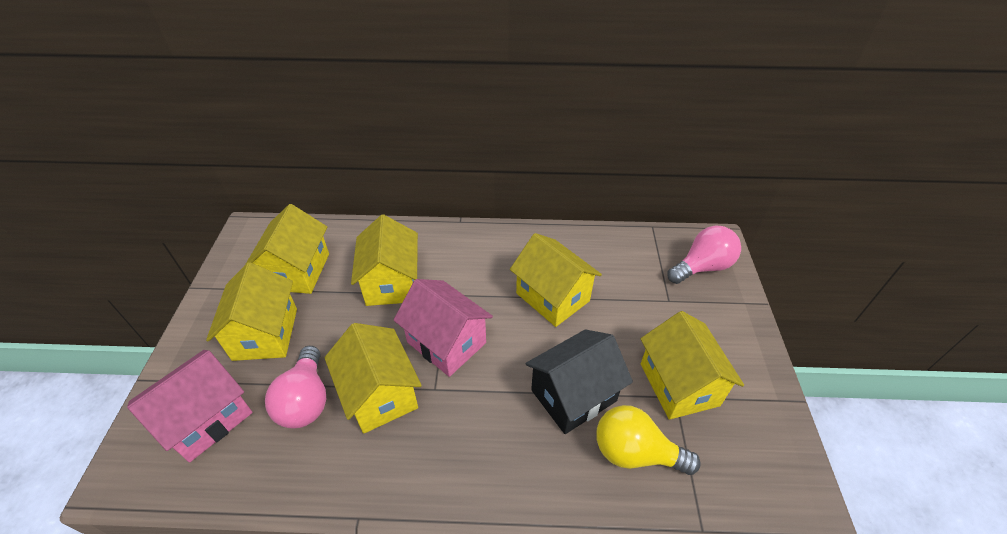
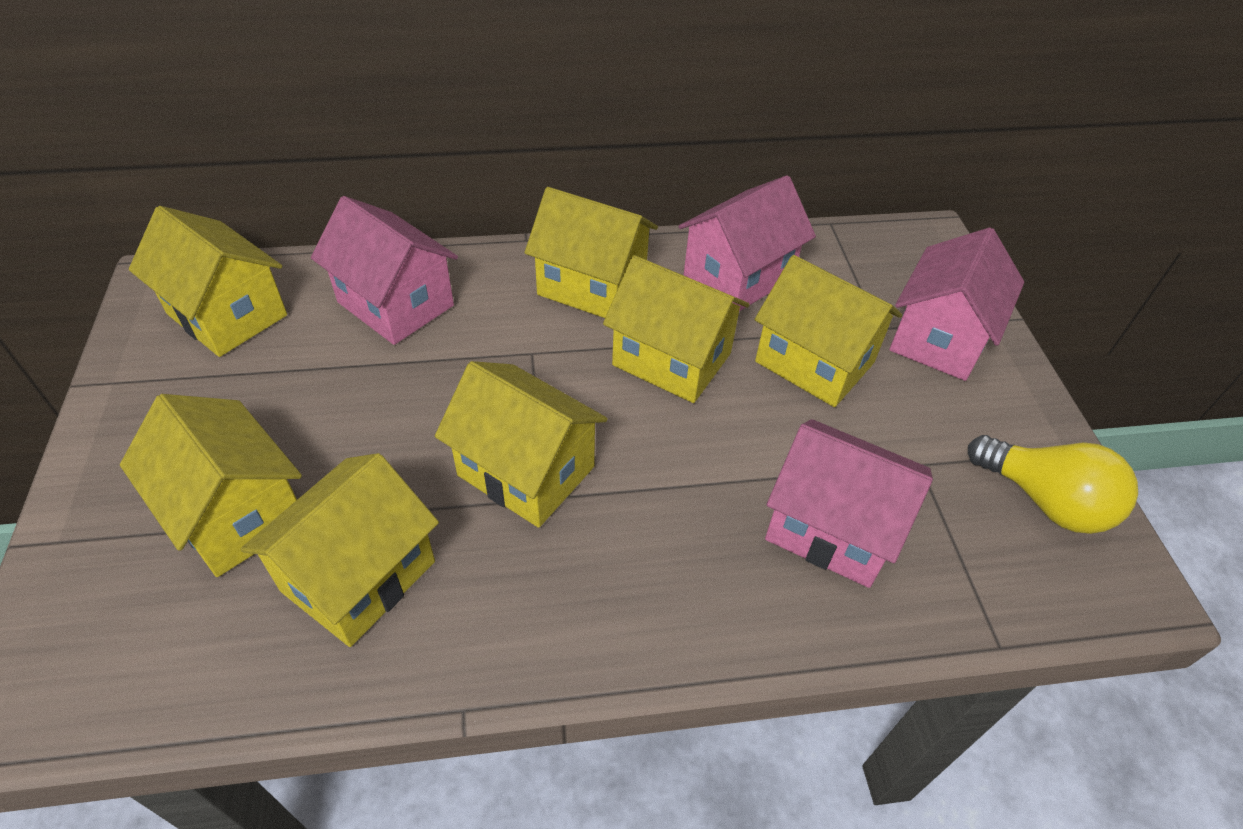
black house: 1 -> 0
pink house: 2 -> 4
pink light bulb: 2 -> 0
yellow house: 6 -> 7

